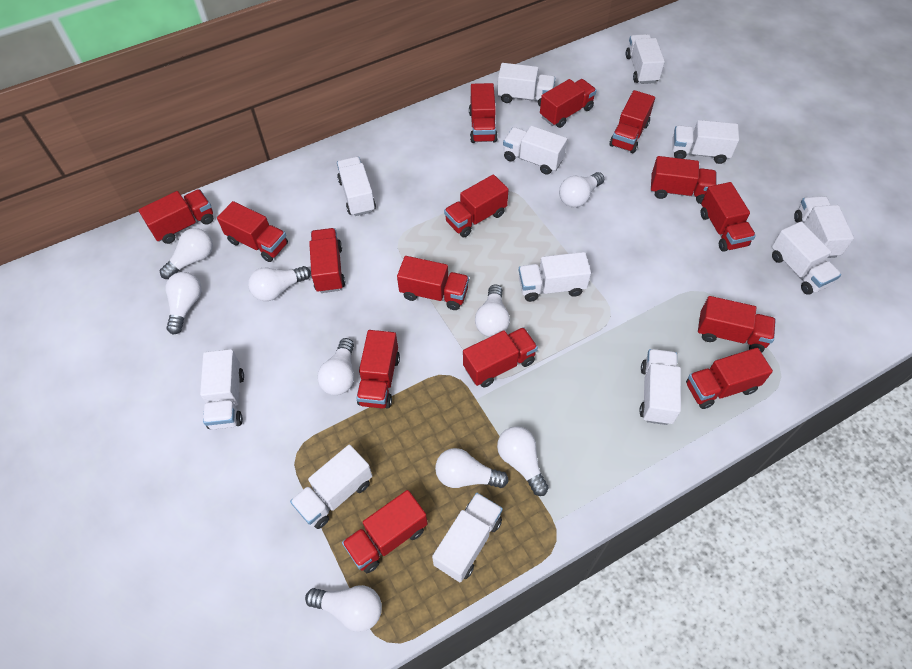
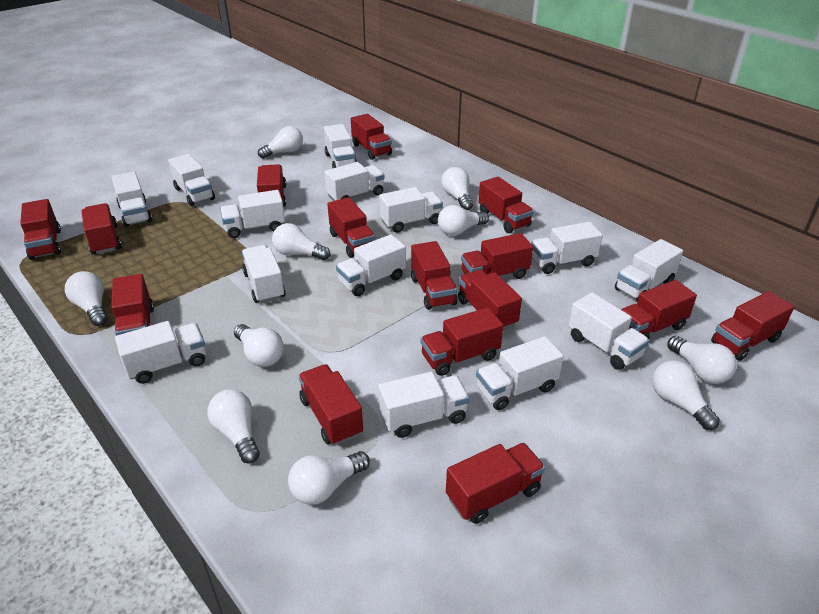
white light bulb: 9 -> 10
white truck: 12 -> 14

